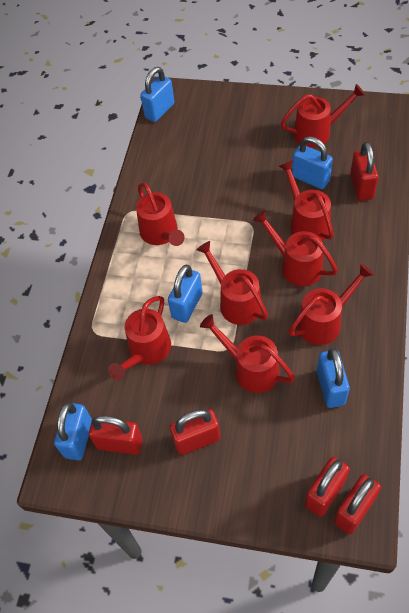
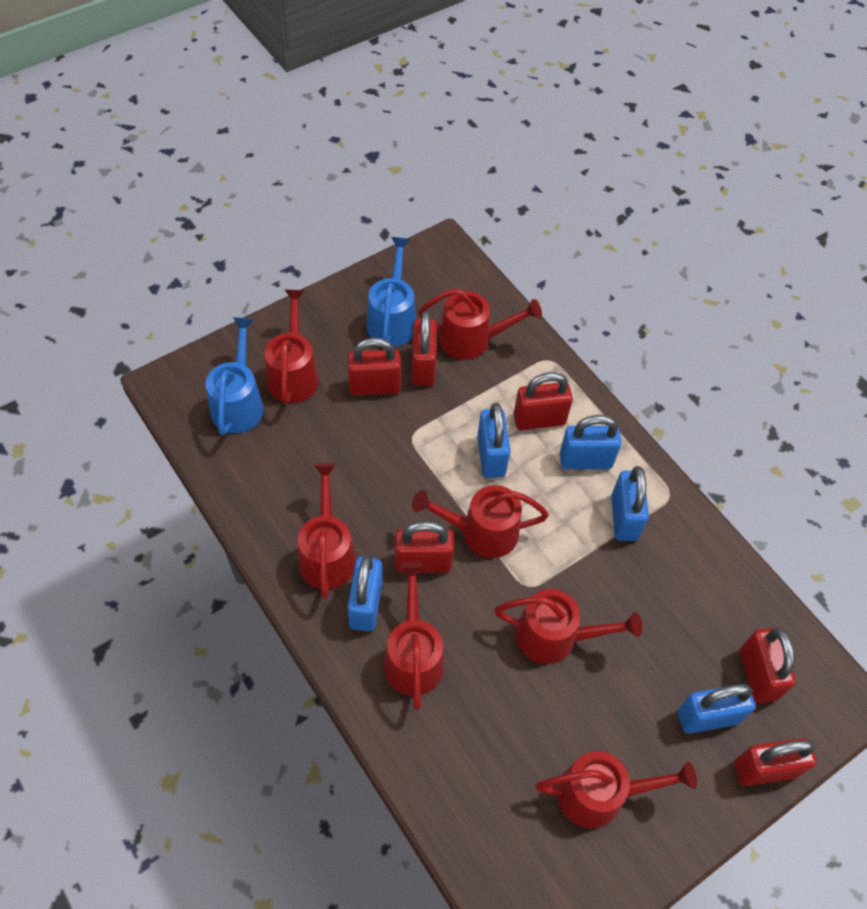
blue watering can: 0 -> 2
red padlock: 5 -> 6
red watering can: 8 -> 7

